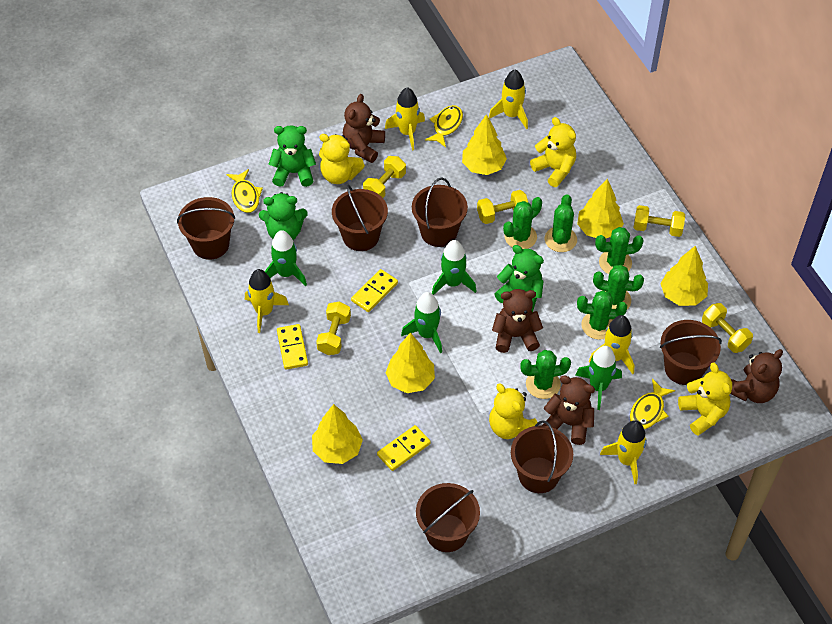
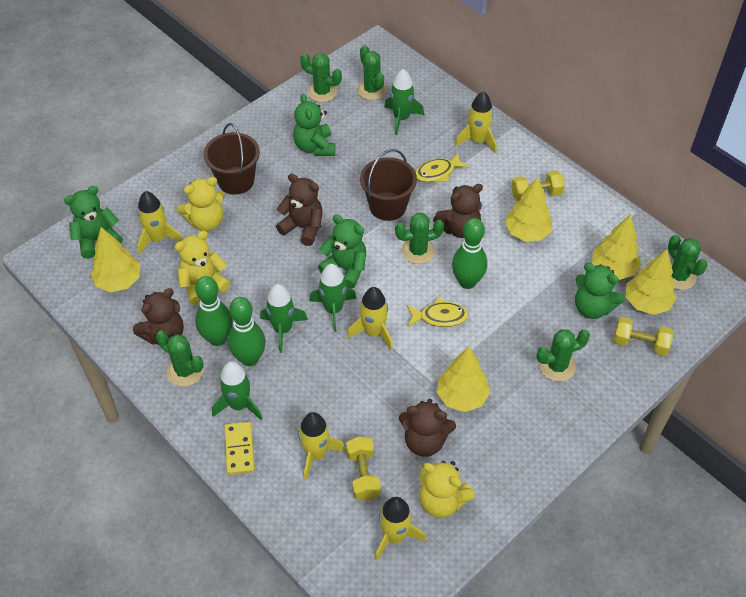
brown bucket: 6 -> 2
green bowling pin: 0 -> 3
green teddy bear: 3 -> 4
yellow domino: 3 -> 1
yellow dumbbell: 5 -> 3
yellow fish: 3 -> 2
yellow teddy bear: 4 -> 3

